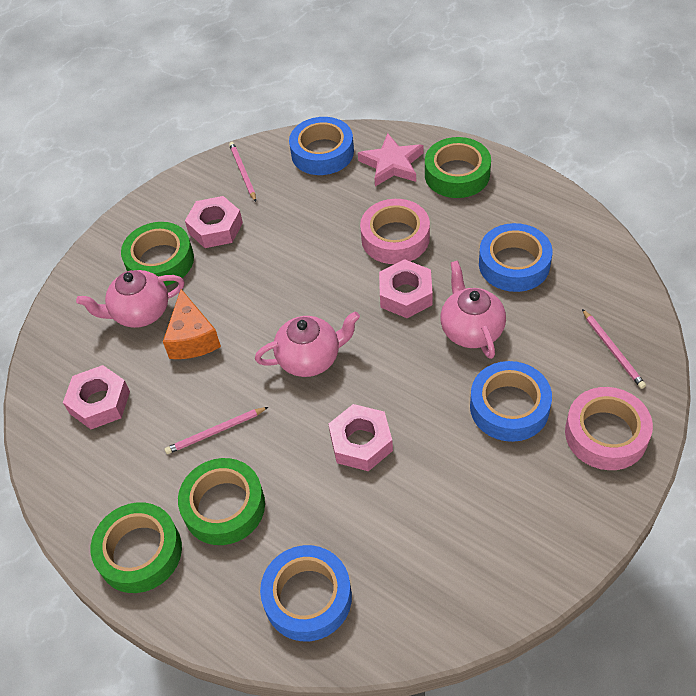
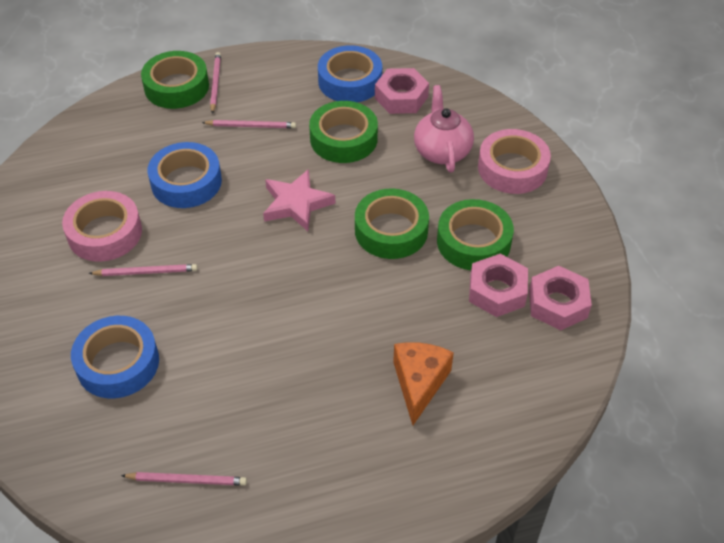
blue tape: 4 -> 3
pink nut: 4 -> 3
pink pencil: 3 -> 4
pink teapot: 3 -> 1

